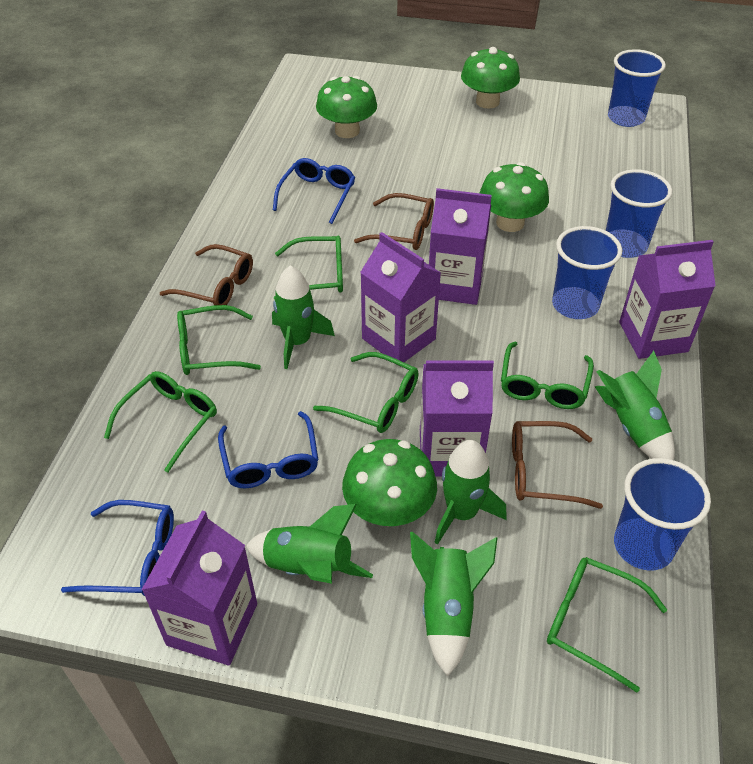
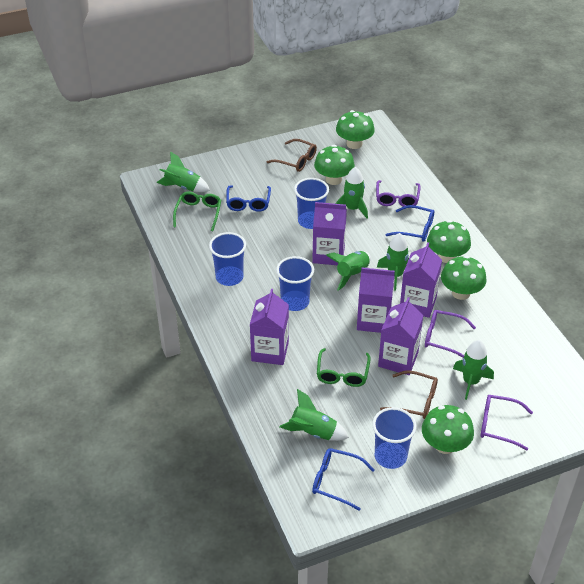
brown glasses: 3 -> 2
green glasses: 6 -> 2
green mushroom: 4 -> 5
green rocket: 5 -> 6
purple glasses: 0 -> 3

